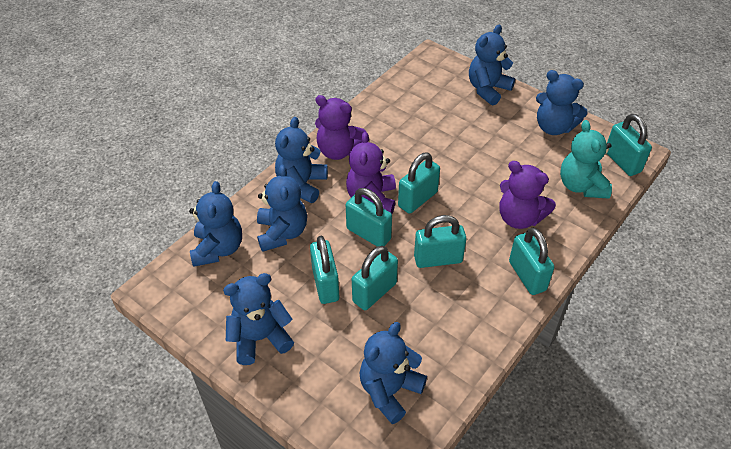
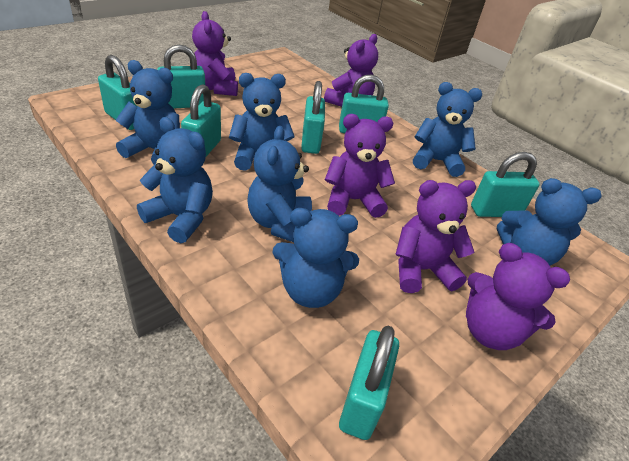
purple teddy bear: 3 -> 5
turquoise teddy bear: 1 -> 0

